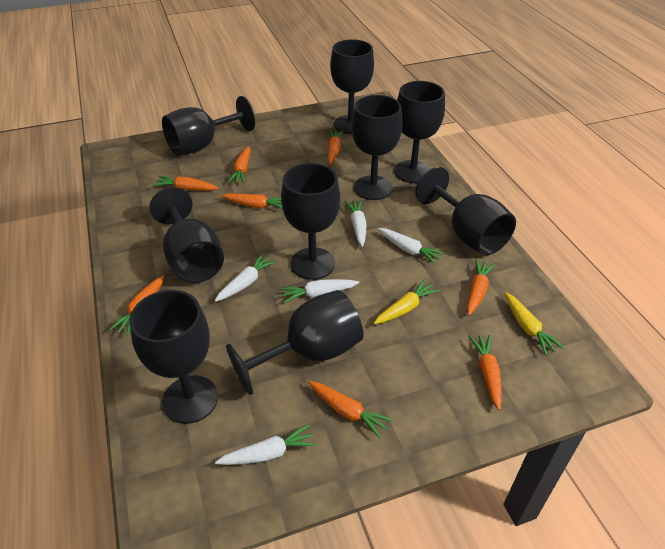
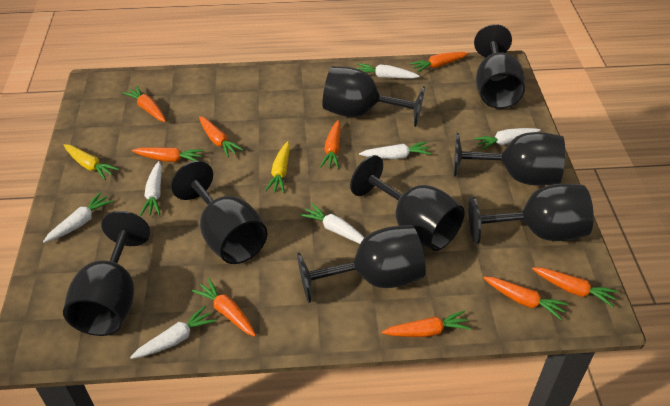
black goblet: 9 -> 8
orange carrot: 8 -> 9
white carrot: 5 -> 7

